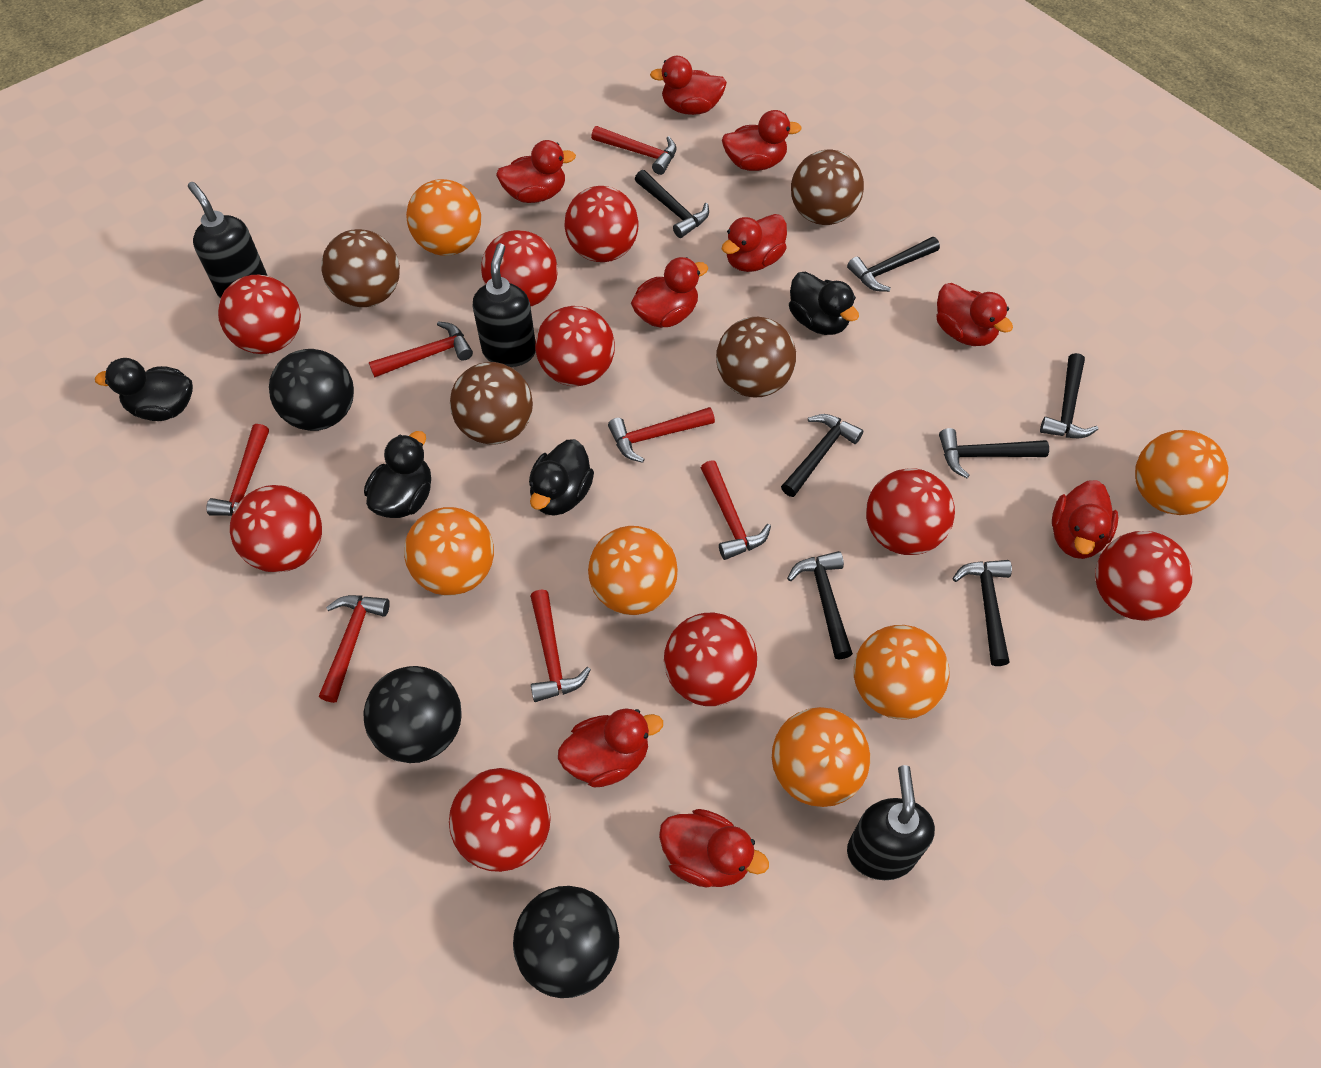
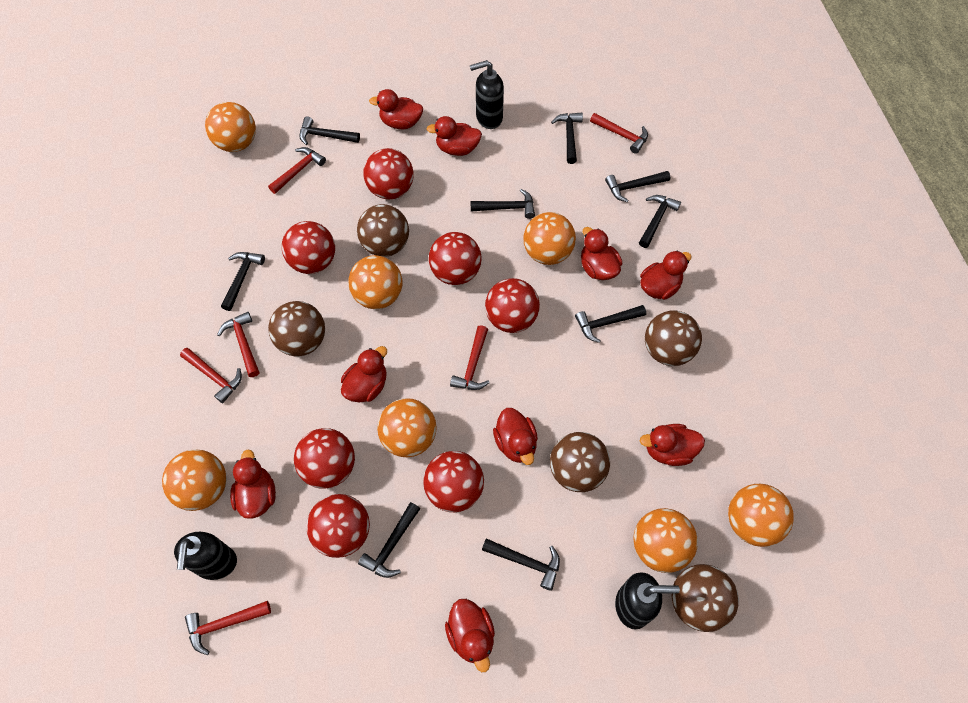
black ball: 3 -> 0
black duck: 4 -> 0
black hammer: 7 -> 9
brown ball: 4 -> 5
orange ball: 6 -> 7
red ball: 9 -> 7
red hammer: 7 -> 6

